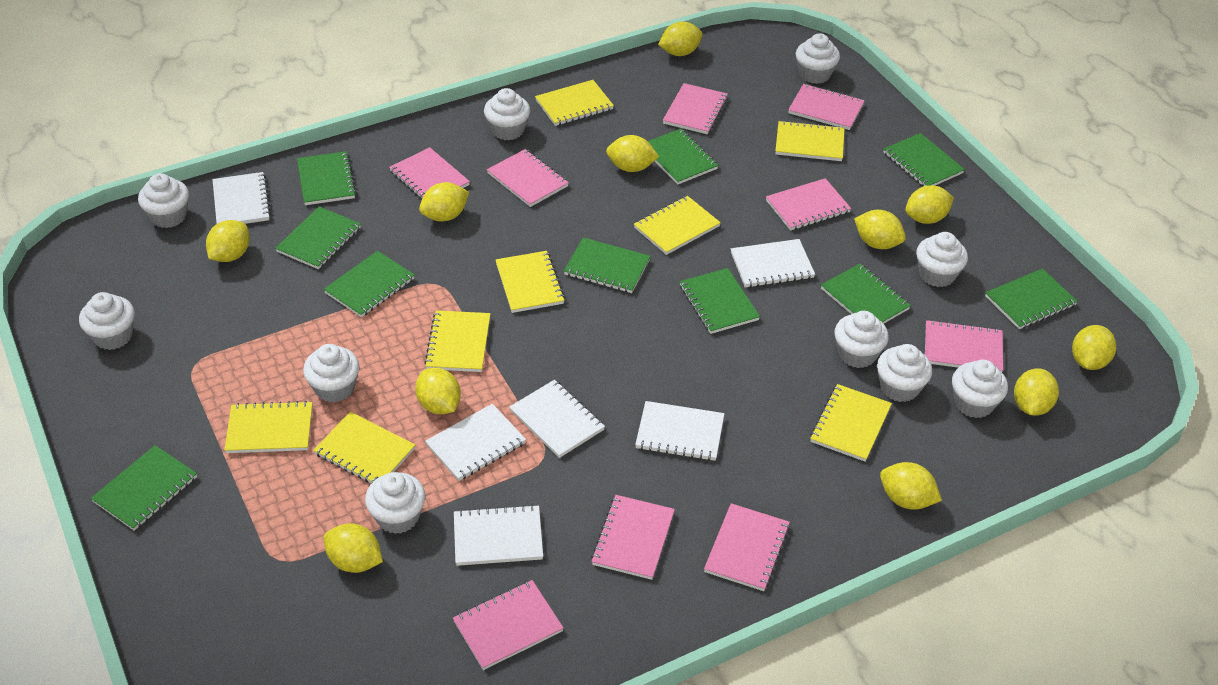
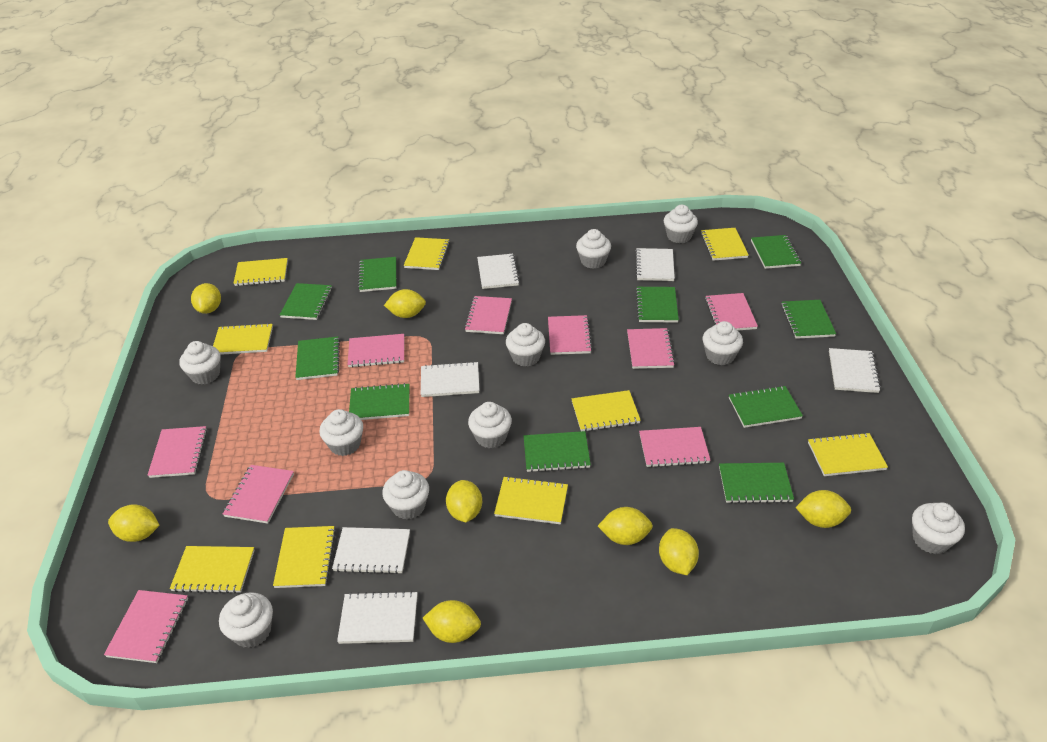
yellow lemon: 11 -> 8
yellow notebook: 8 -> 9

